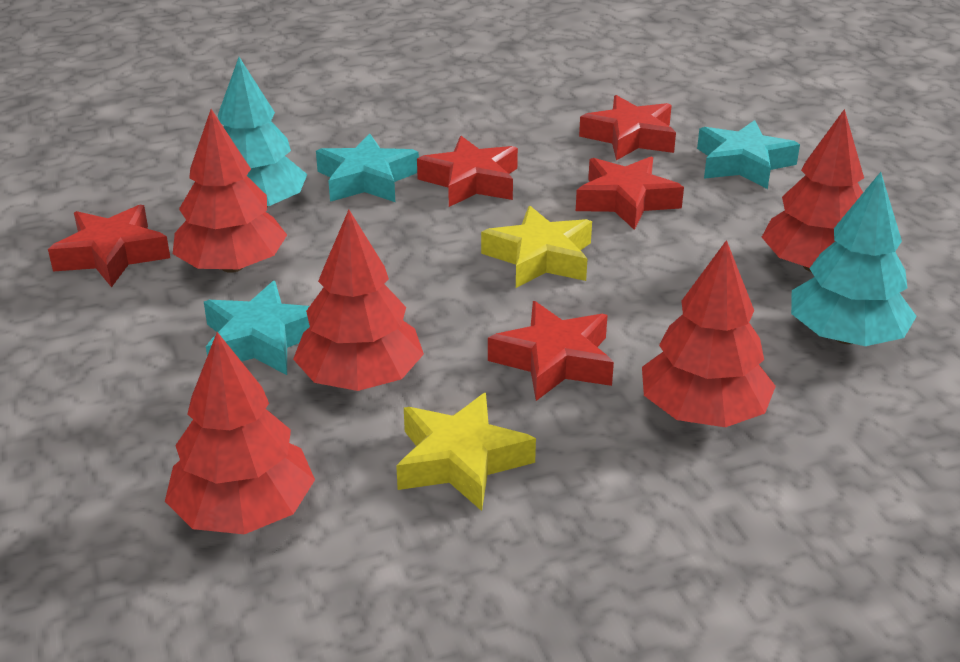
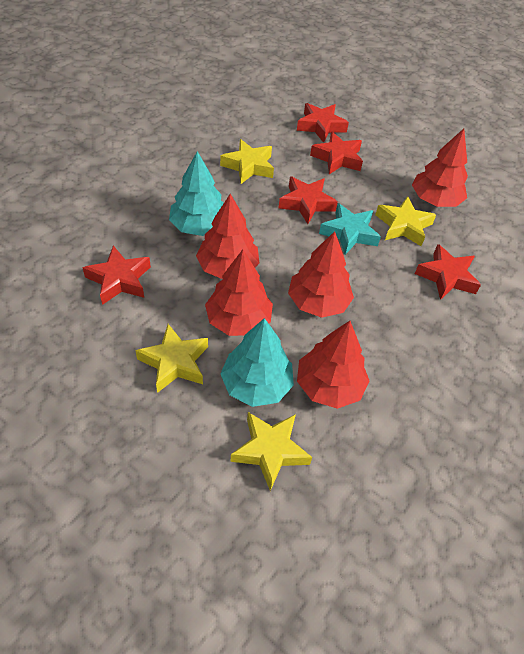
turquoise star: 3 -> 1
yellow star: 2 -> 4

